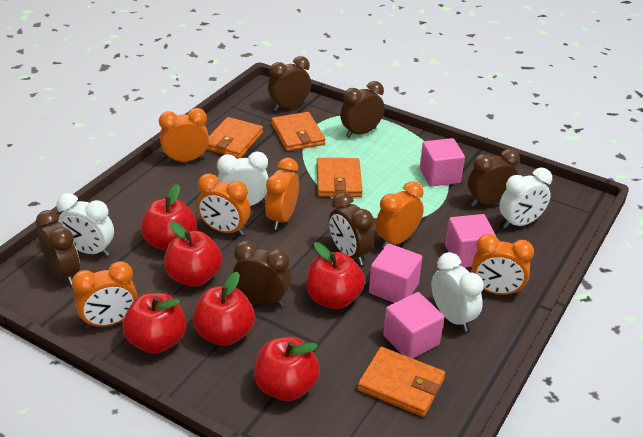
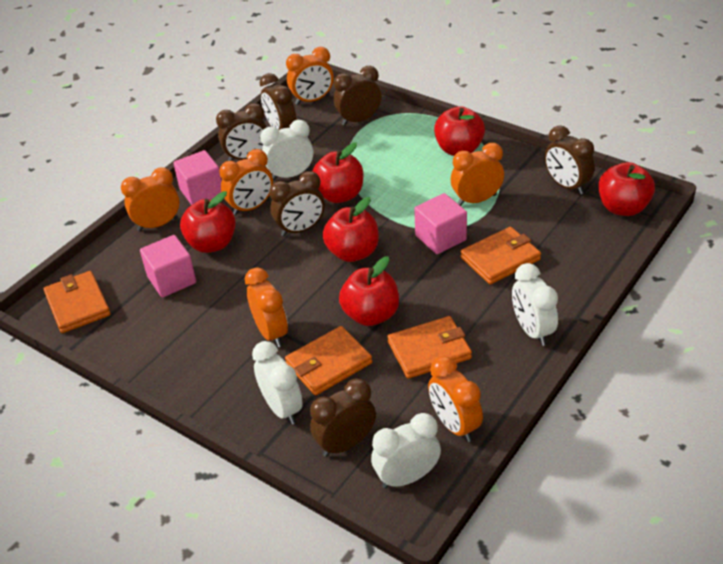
pink cube: 4 -> 3

